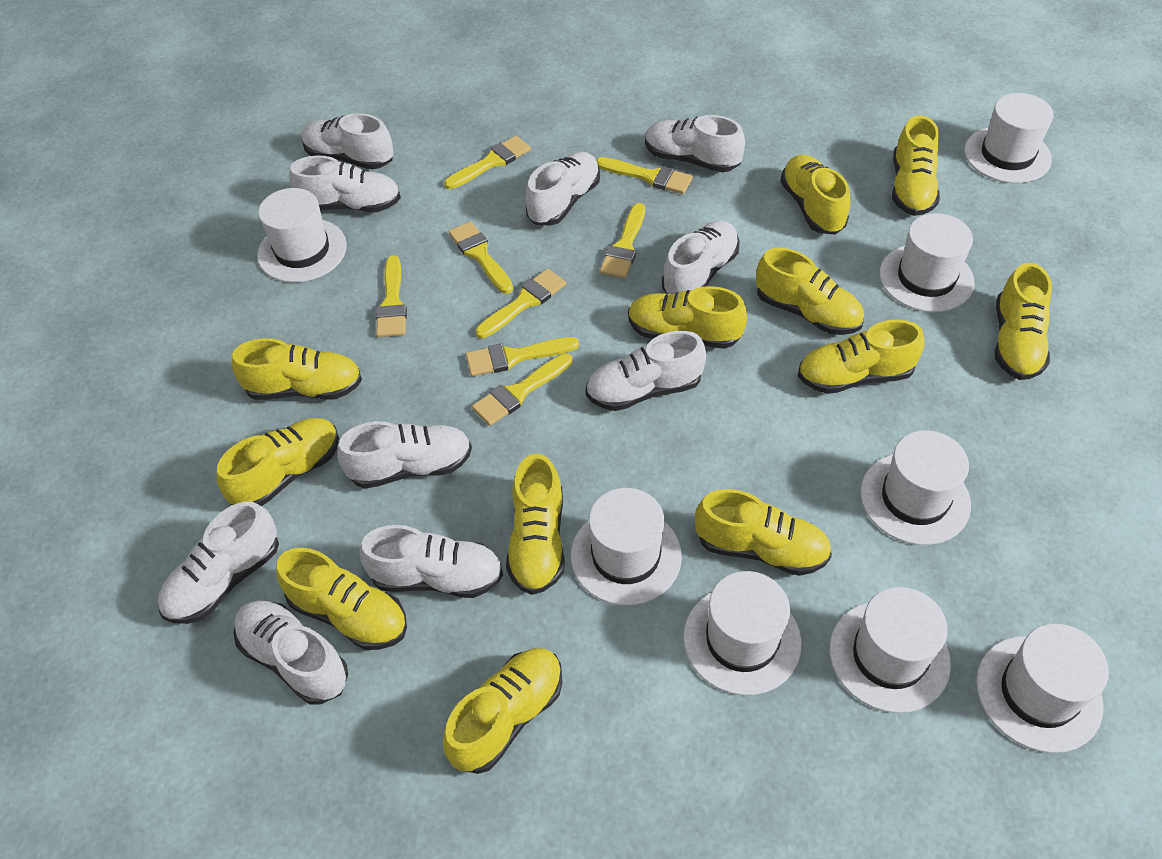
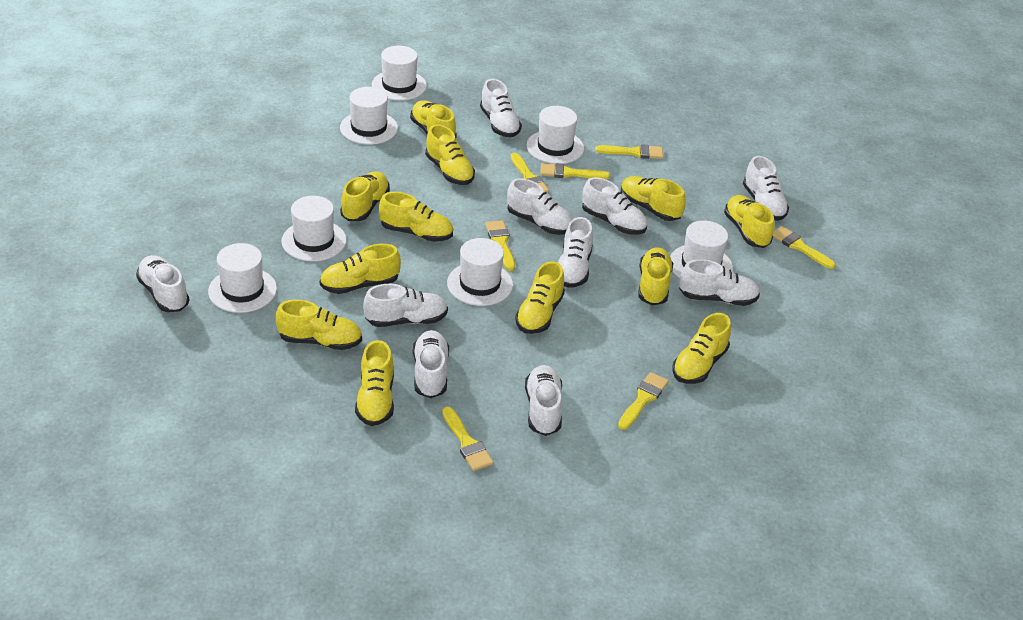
white hat: 8 -> 7
yellow brush: 8 -> 7

